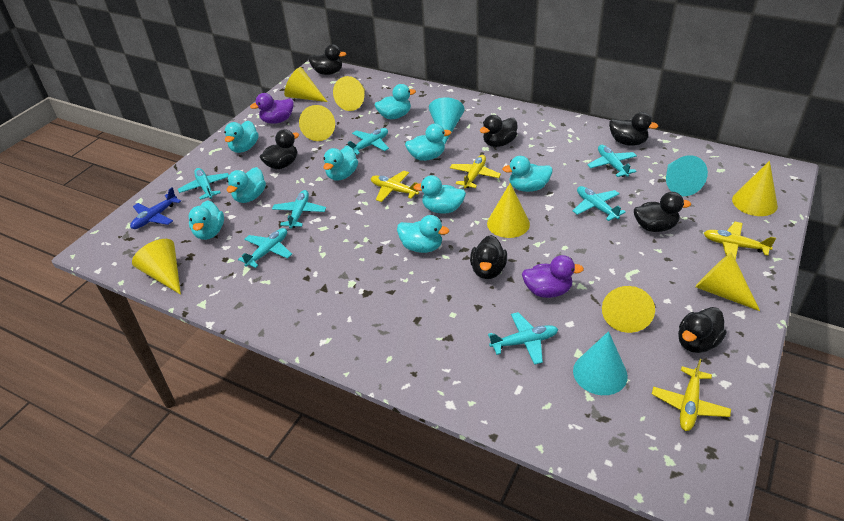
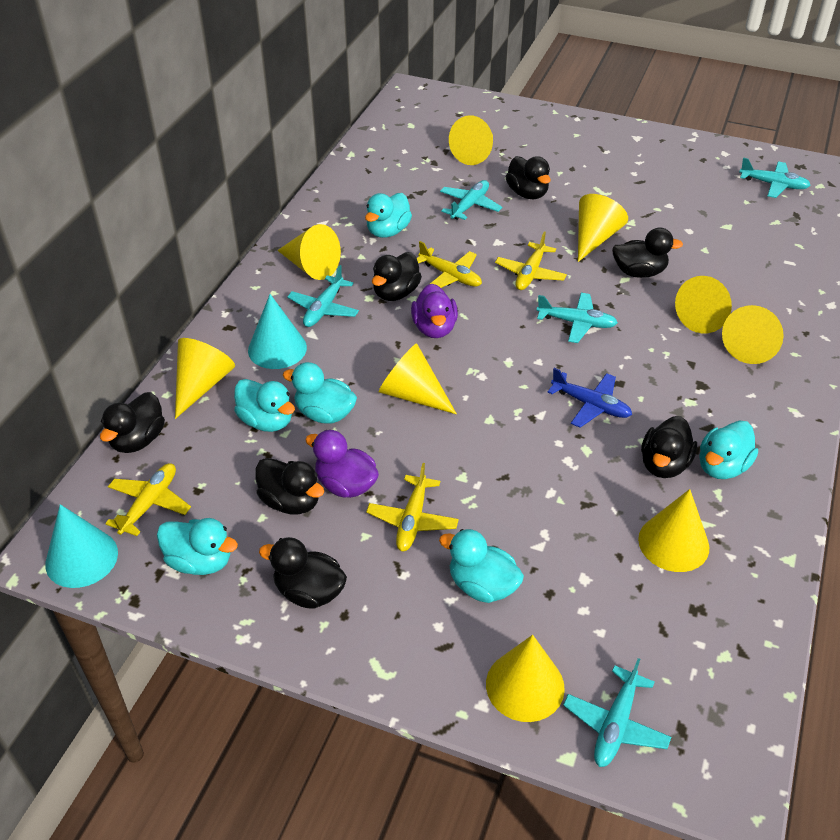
turquoise cone: 3 -> 2
turquoise duck: 9 -> 6
turquoise plane: 7 -> 5
yellow cone: 8 -> 9

